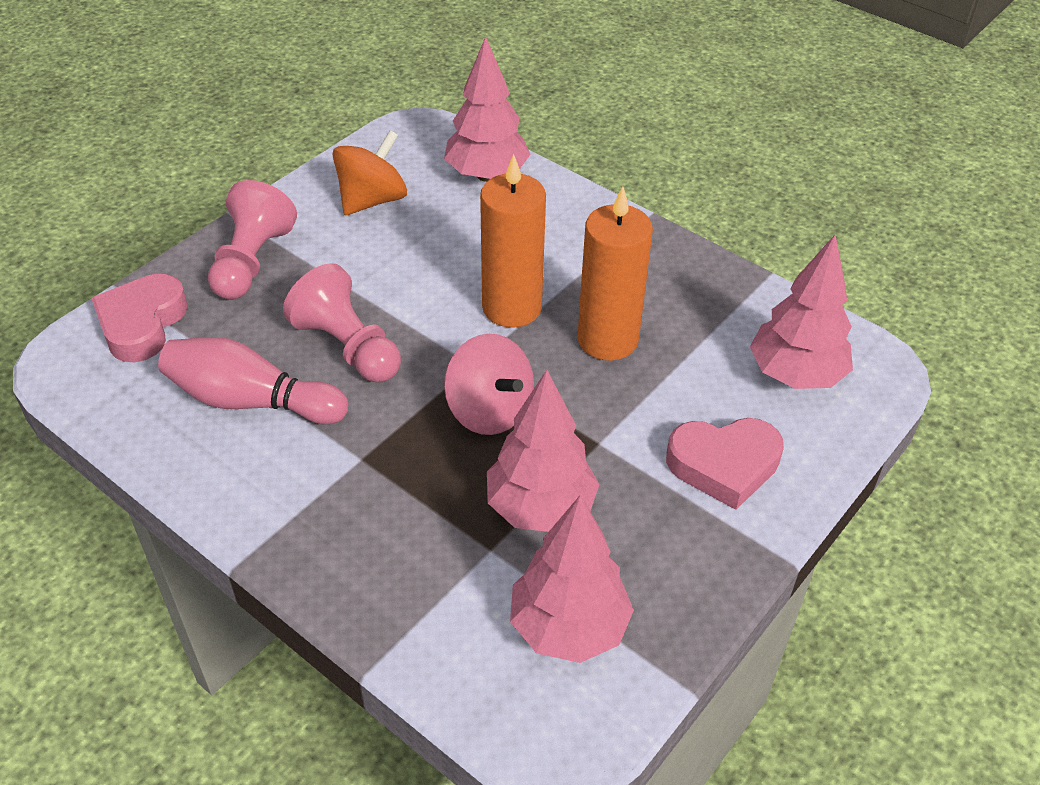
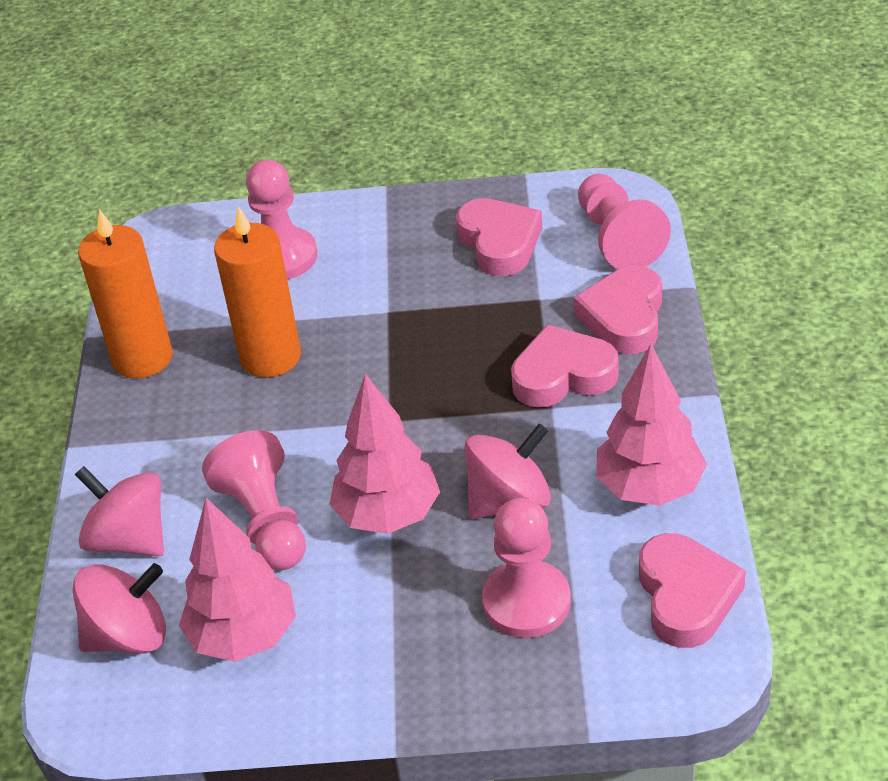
orange spinning top: 1 -> 0
pink bowling pin: 1 -> 0
pink heart: 2 -> 4
pink pawn: 2 -> 4
pink spinning top: 1 -> 3
pink tree: 4 -> 3

